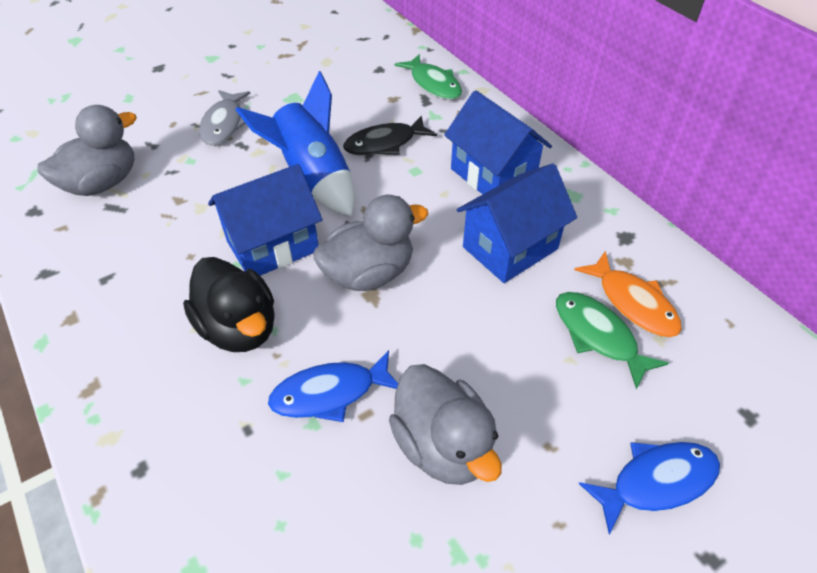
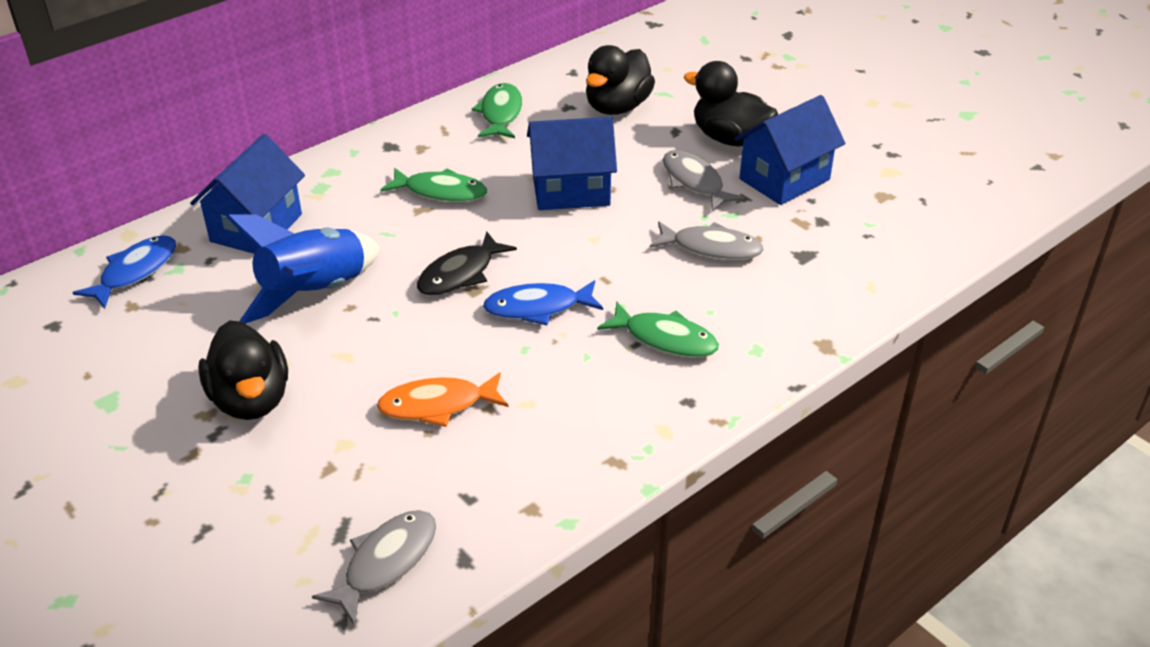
black duck: 1 -> 3
green fish: 2 -> 3
grey duck: 3 -> 0
grey fish: 1 -> 3

